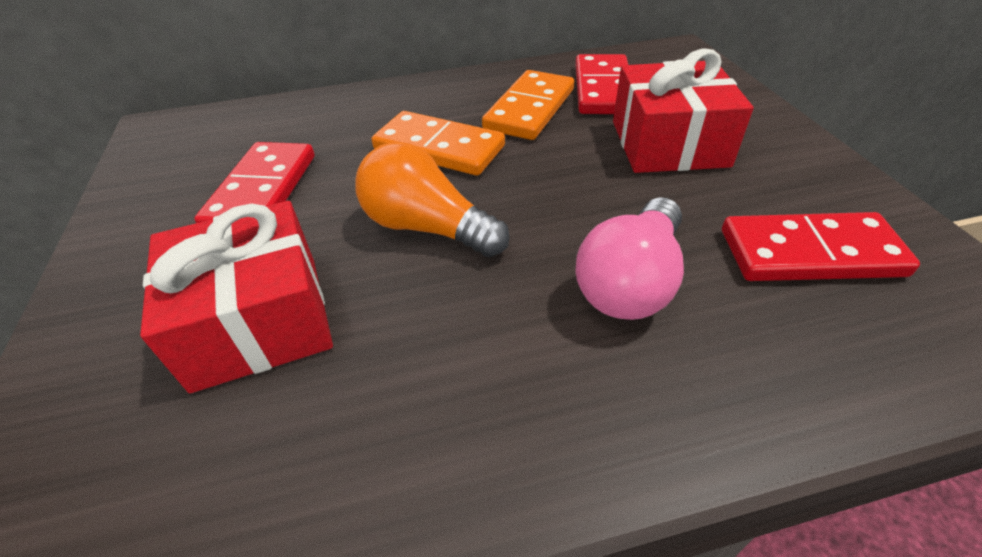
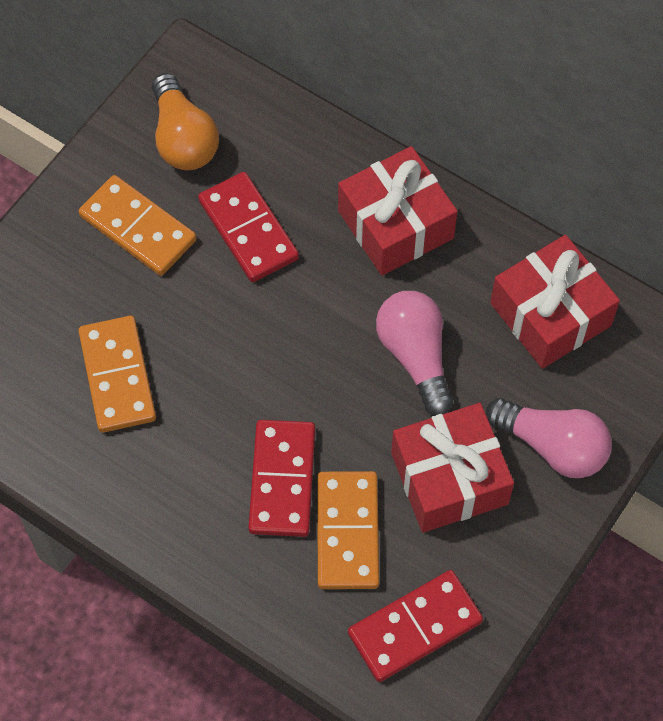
orange domino: 2 -> 3
pink light bulb: 1 -> 2
red gift: 2 -> 3

